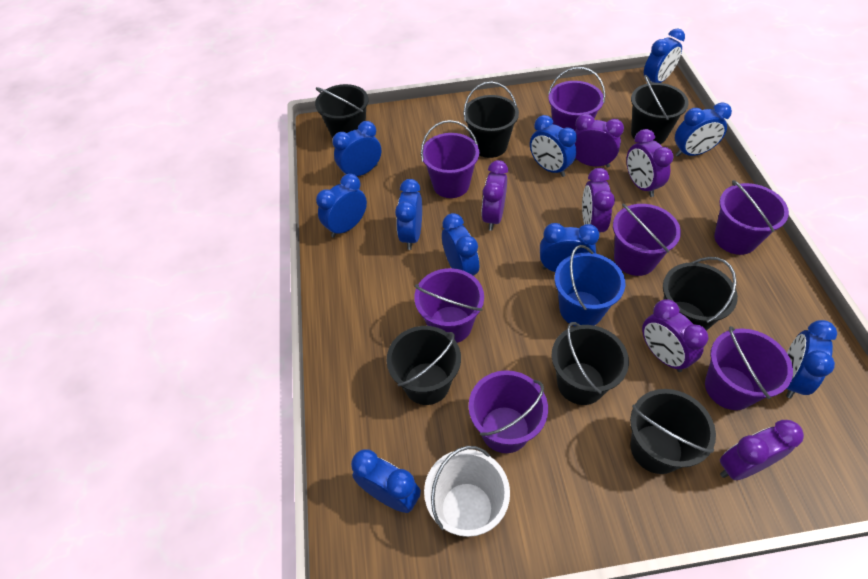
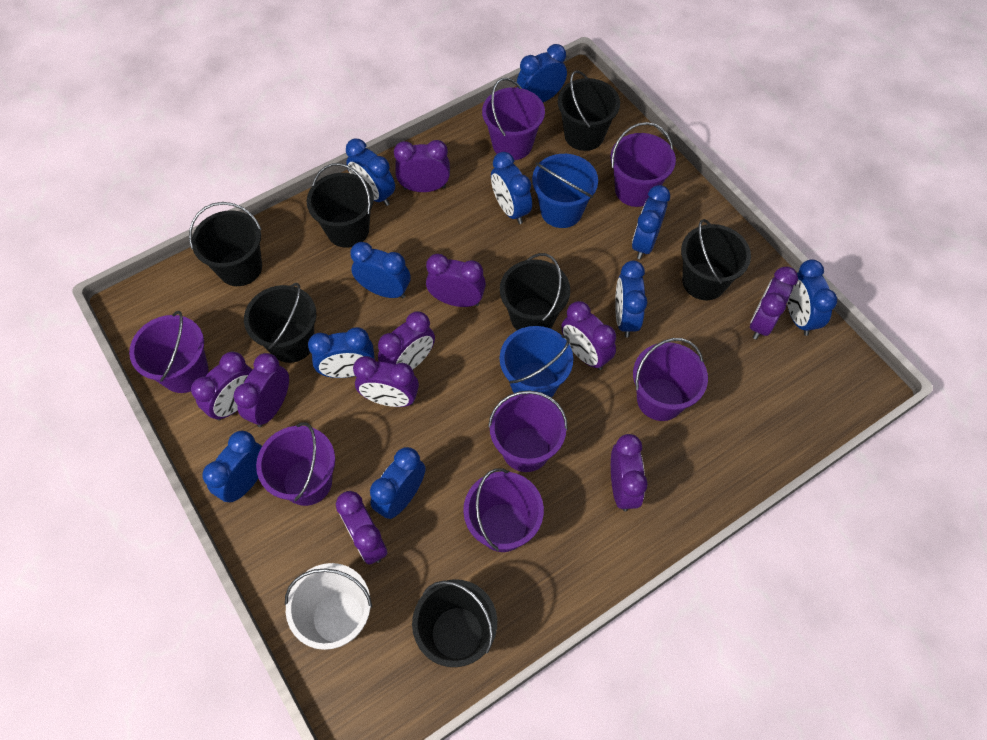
blue bucket: 1 -> 2
purple clock: 6 -> 10

